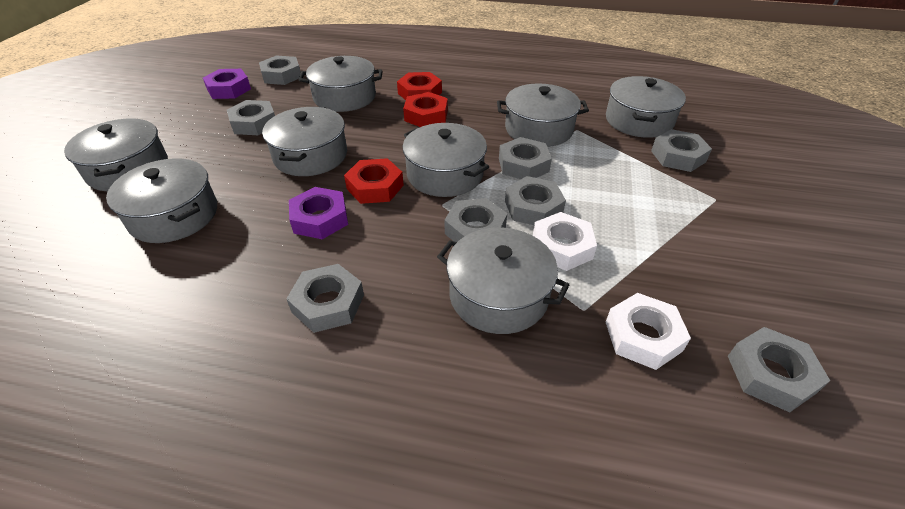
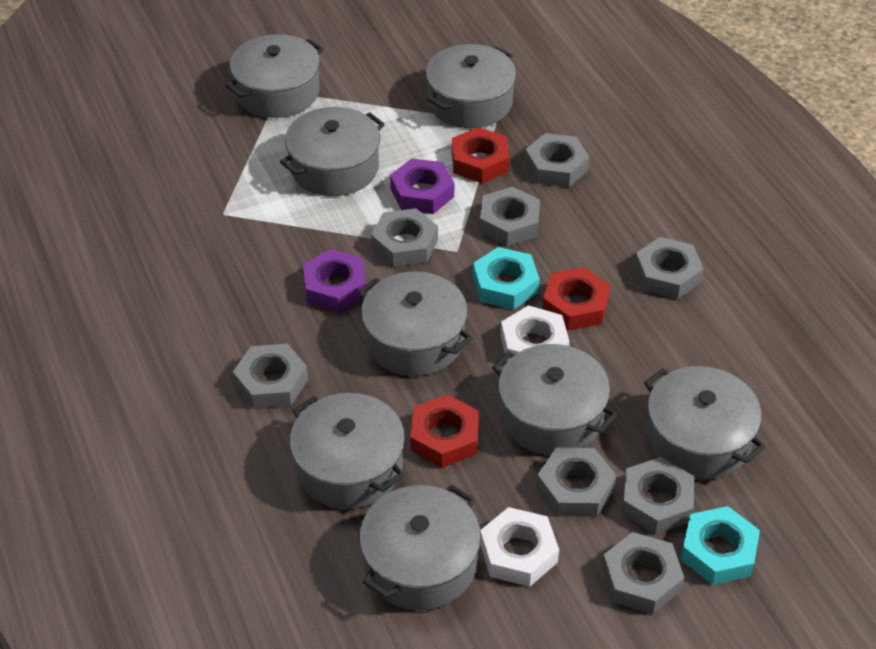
turquoise nut: 0 -> 2

